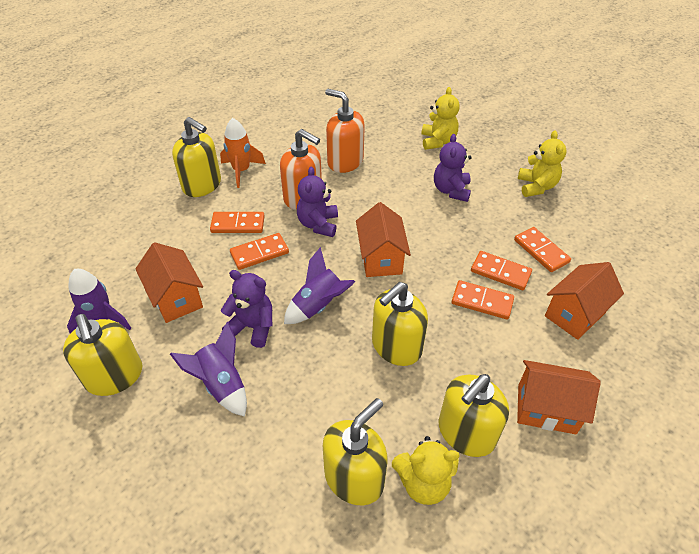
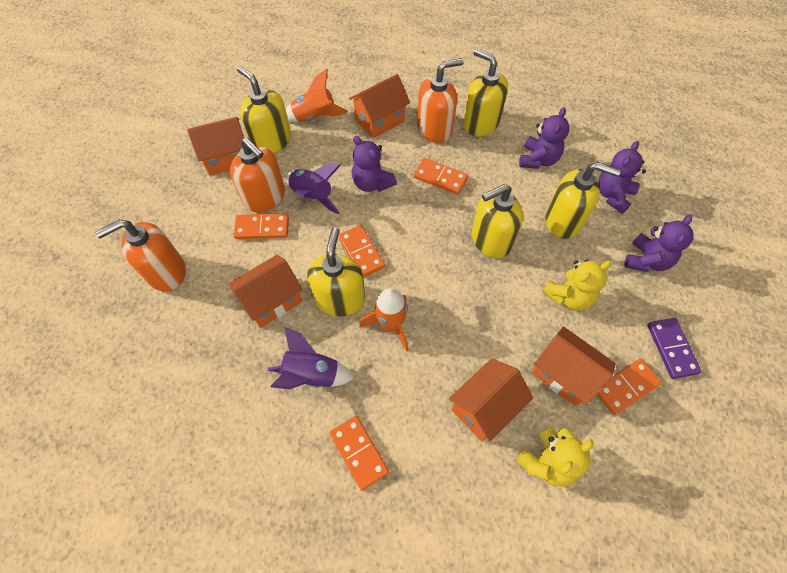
orange house: 4 -> 5
orange rocket: 1 -> 2
orange soap dispenser: 2 -> 3
purple domino: 0 -> 1
purple rocket: 3 -> 2
purple teddy bear: 3 -> 4
yellow teddy bear: 3 -> 2

